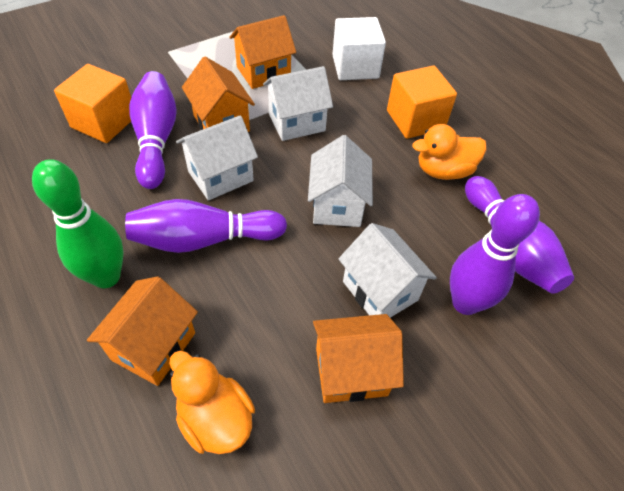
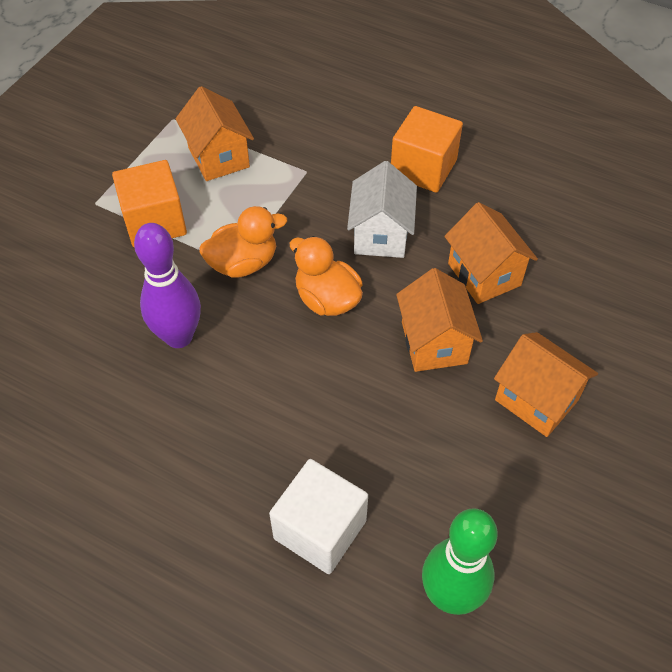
purple bowling pin: 4 -> 1
white house: 4 -> 1

